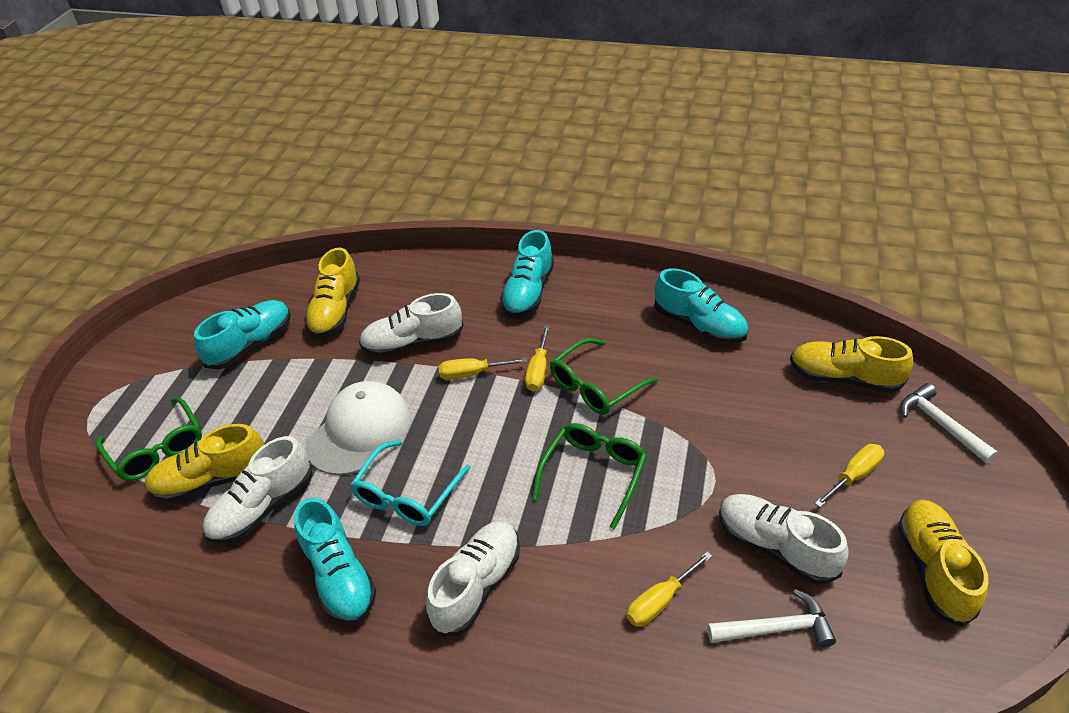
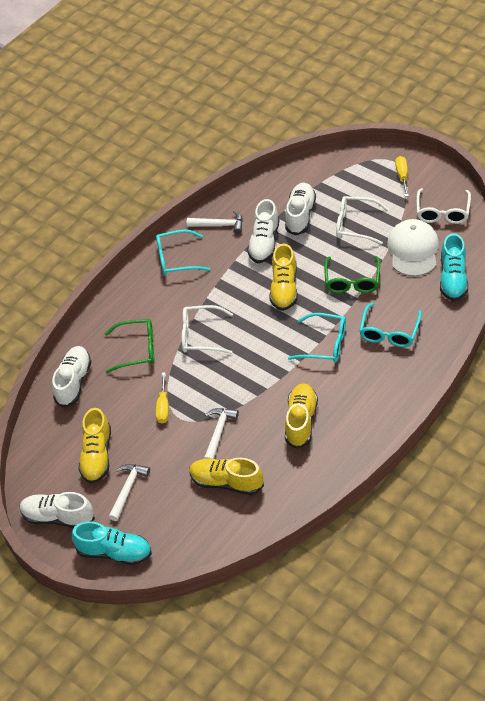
green glasses: 3 -> 2
turquoise glasses: 1 -> 3
turquoise shoe: 4 -> 2
white glasses: 0 -> 3
white hammer: 2 -> 3
yellow screwdriver: 4 -> 2

